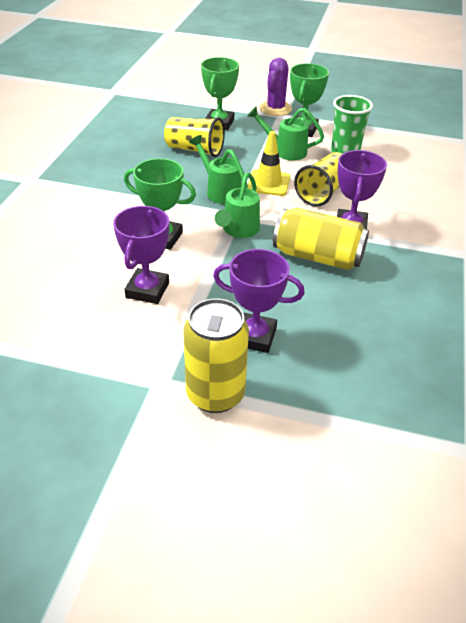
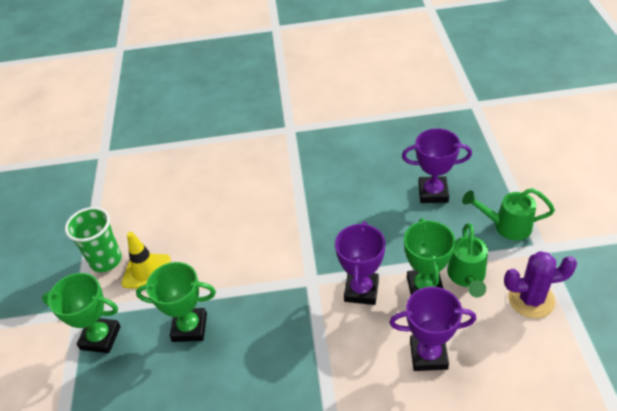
green watering can: 3 -> 2
yellow can: 2 -> 0
yellow cup: 2 -> 0

